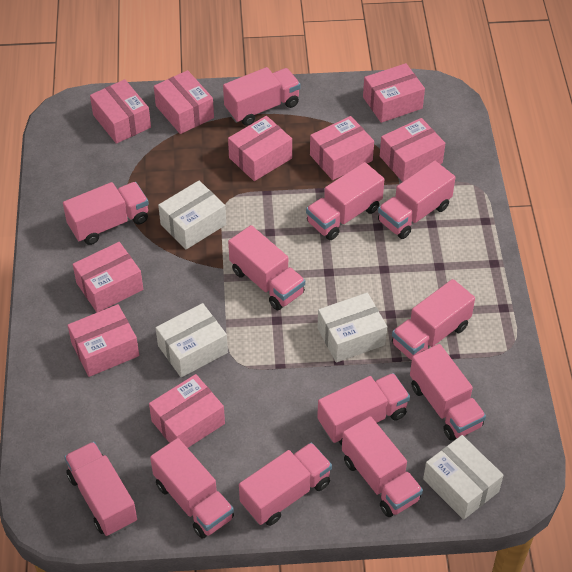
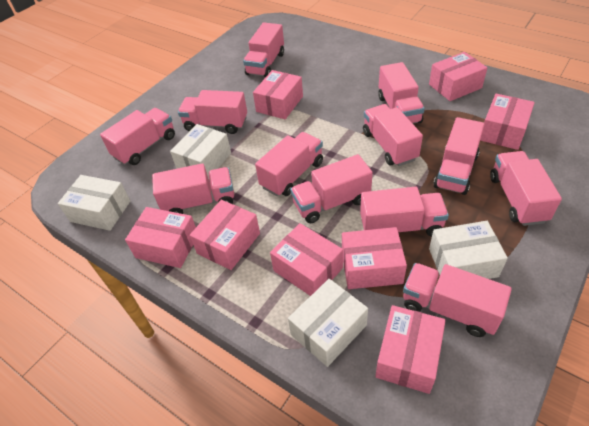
pink box: 9 -> 8

